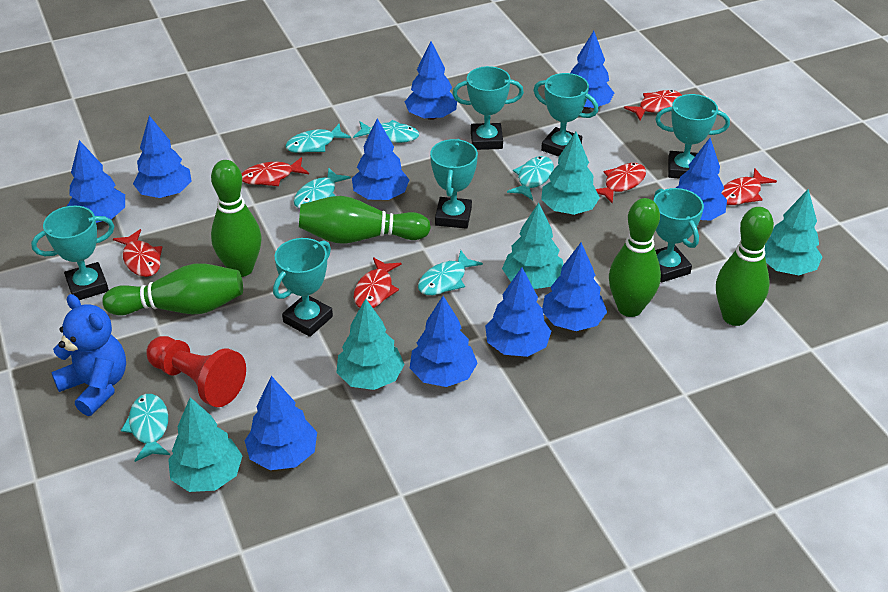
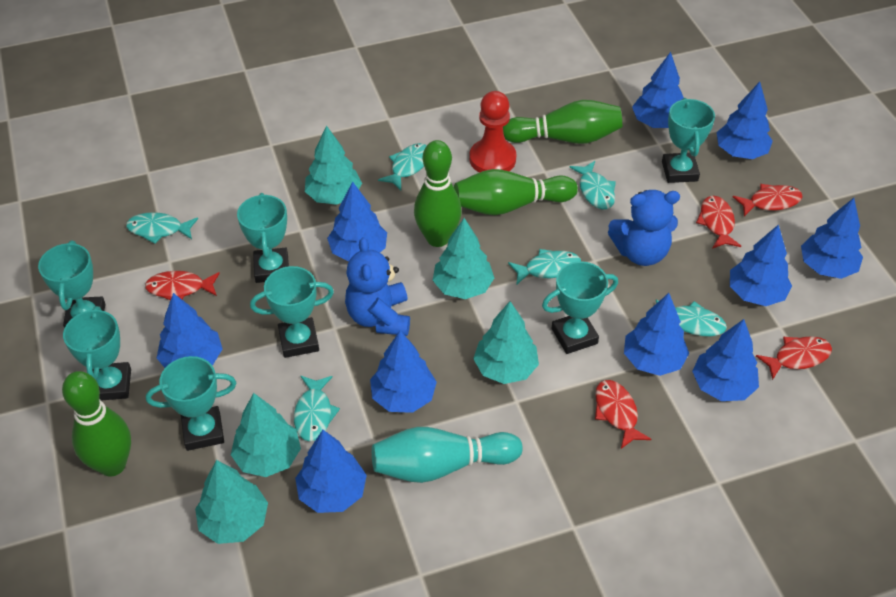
blue teddy bear: 1 -> 2
green bowling pin: 5 -> 4
red fish: 6 -> 5
turquoise bowling pin: 0 -> 1

